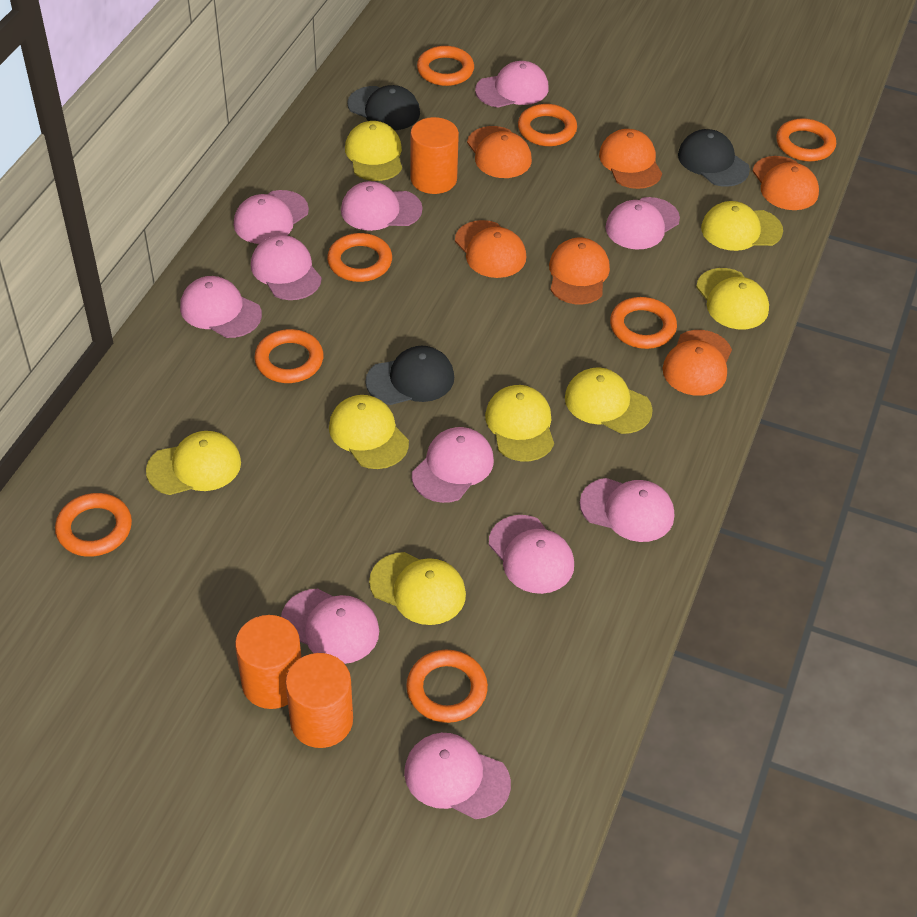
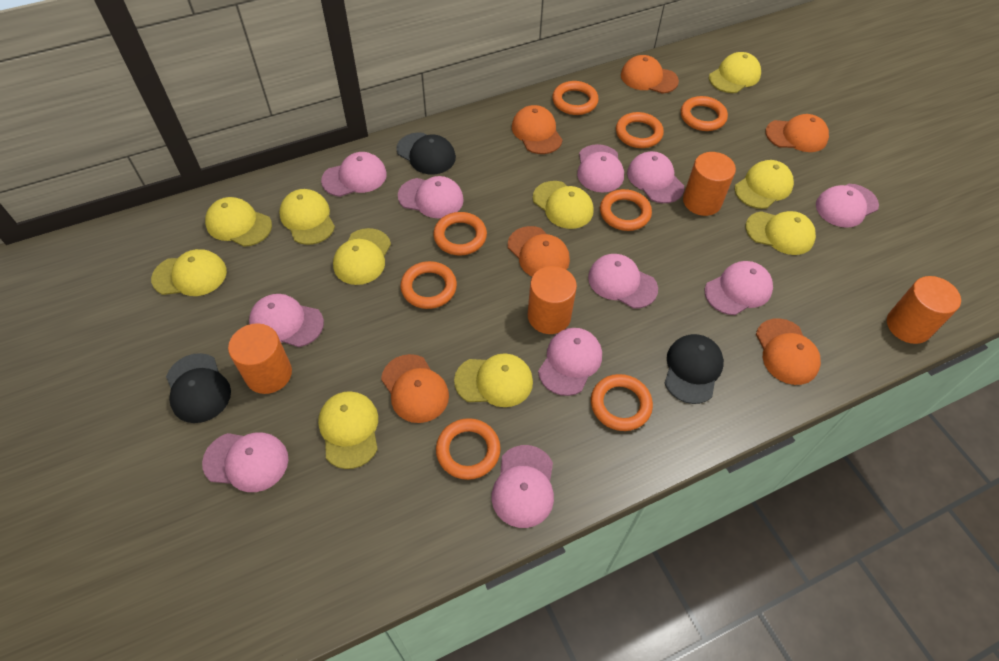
orange cylinder: 3 -> 4
yellow cap: 8 -> 10

